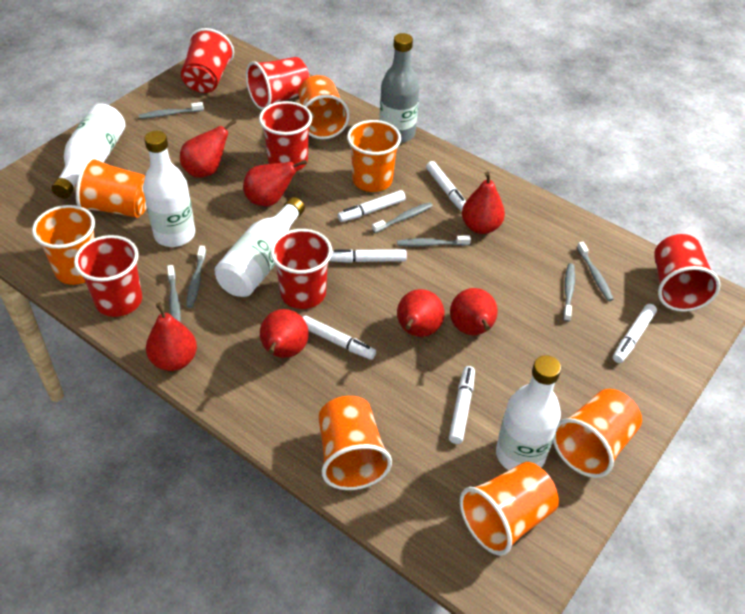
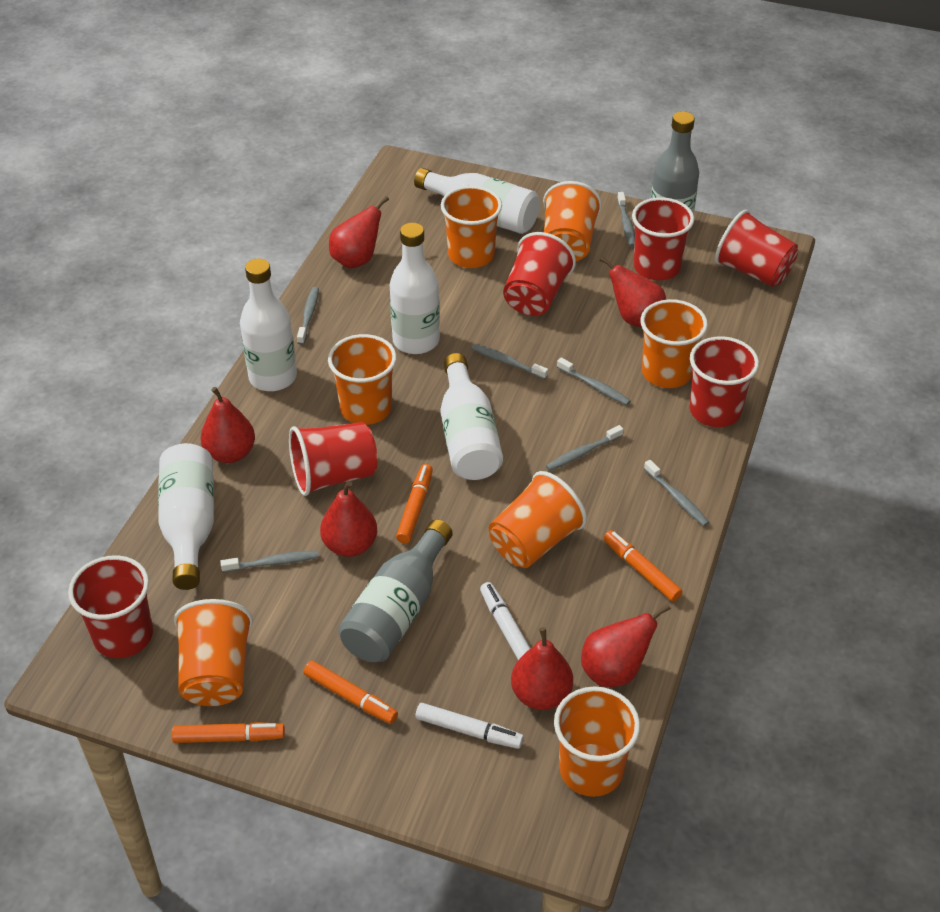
grey bottle: 1 -> 2
orange marker: 0 -> 4
red pear: 7 -> 6
white bottle: 4 -> 5
white marker: 6 -> 2

